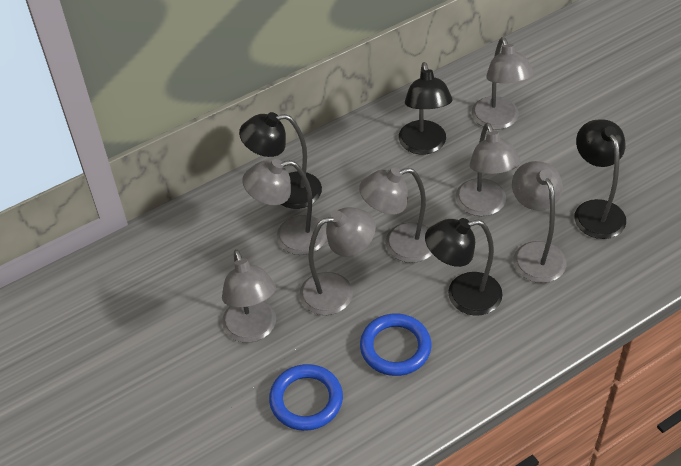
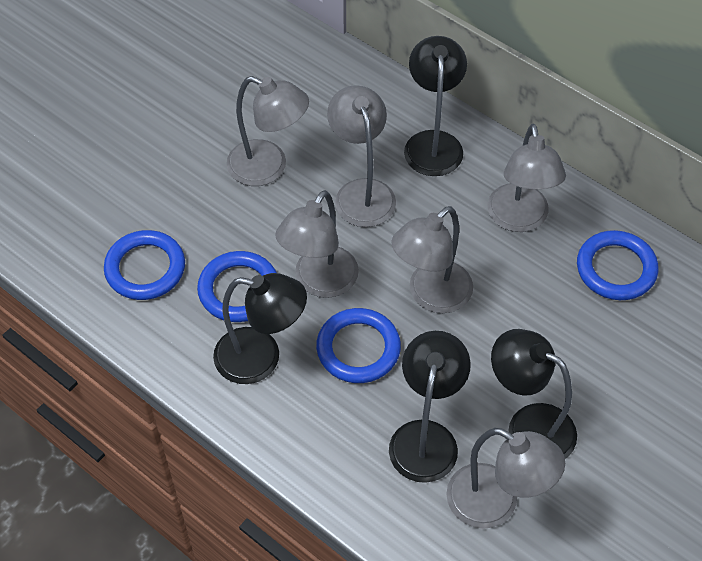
blue ring: 2 -> 4
grey lamp: 7 -> 6

